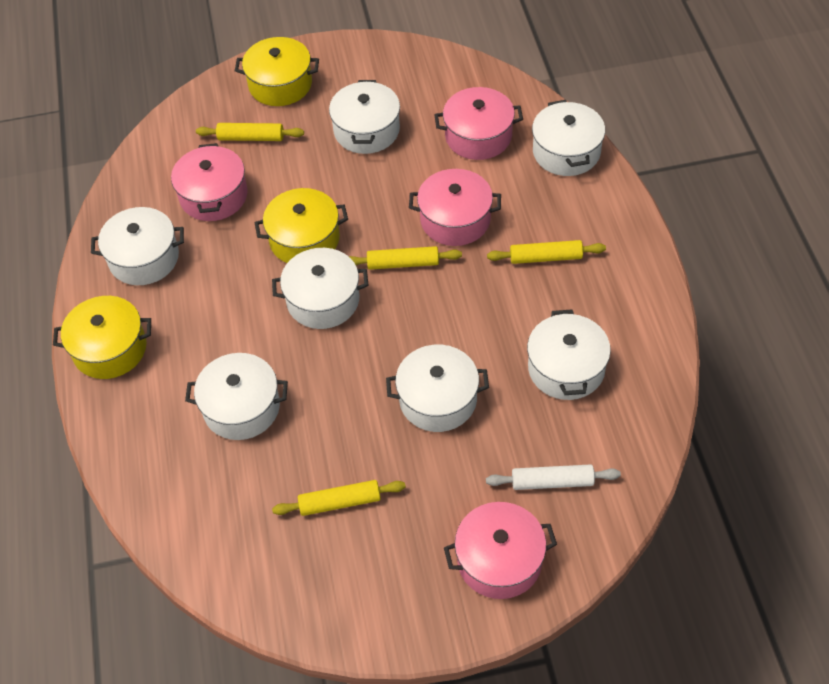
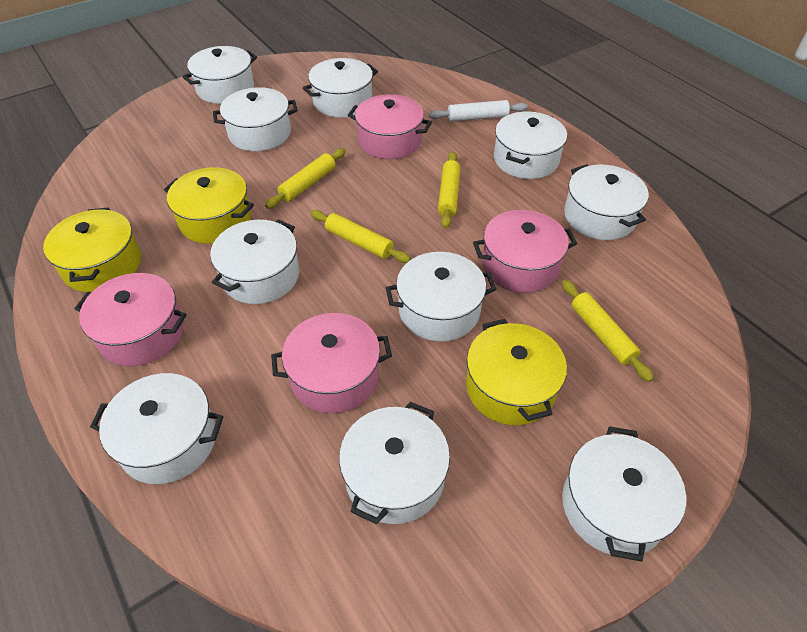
white pot: 7 -> 10

